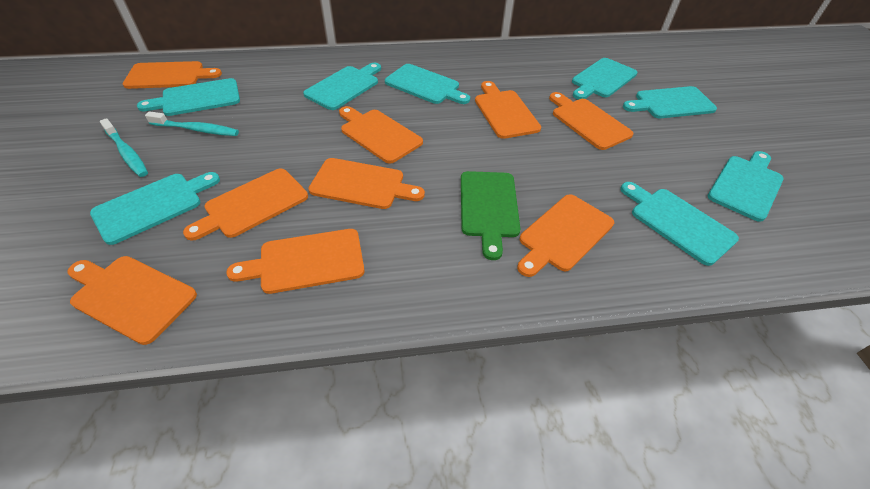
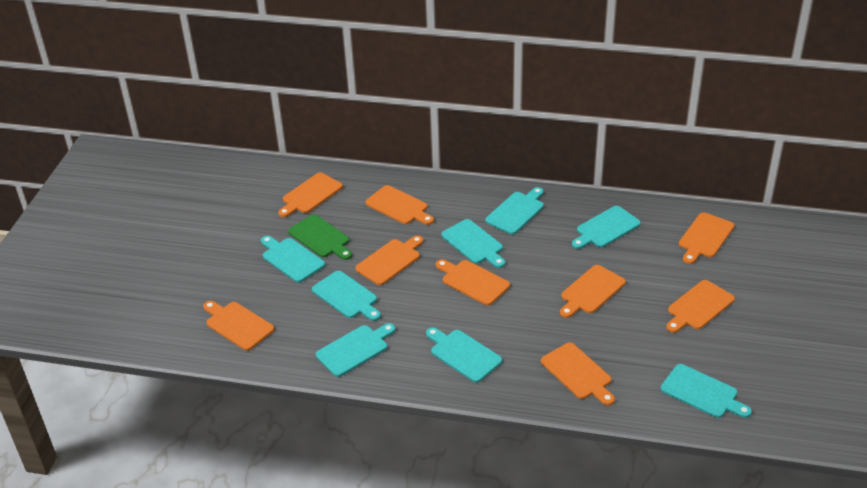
turquoise toothbrush: 2 -> 0

